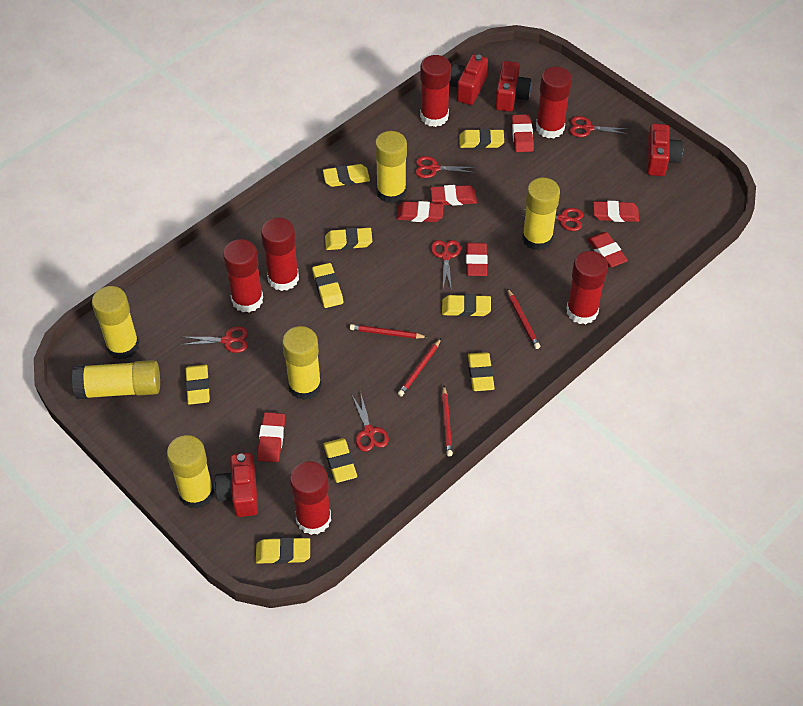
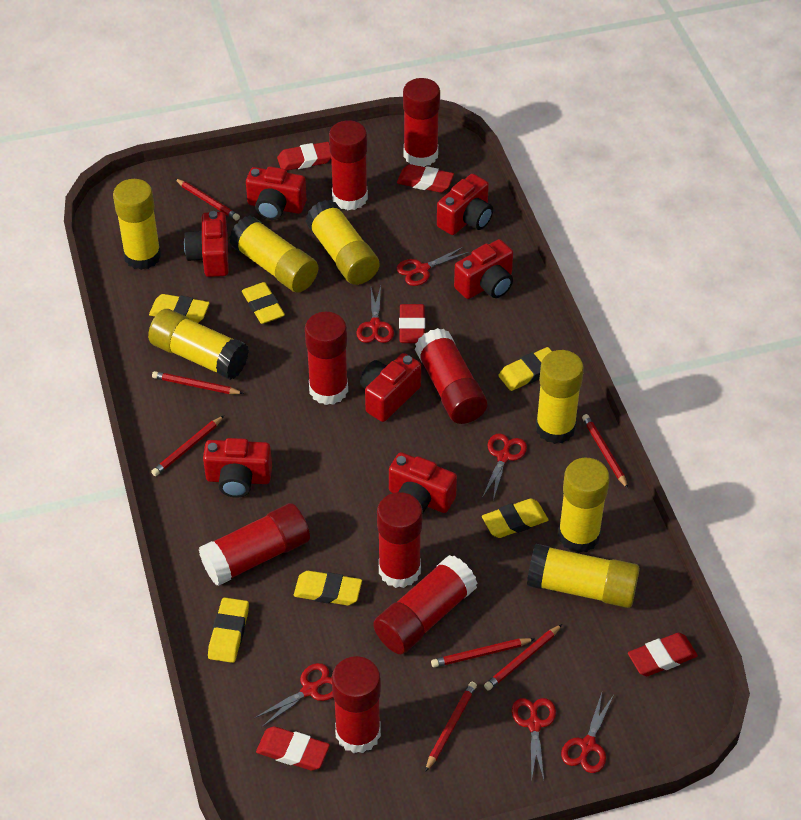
red camera: 4 -> 7
red eraser: 7 -> 5
red glue stick: 6 -> 8
red pencil: 4 -> 7
yellow eraser: 9 -> 6
yellow glue stick: 6 -> 7

